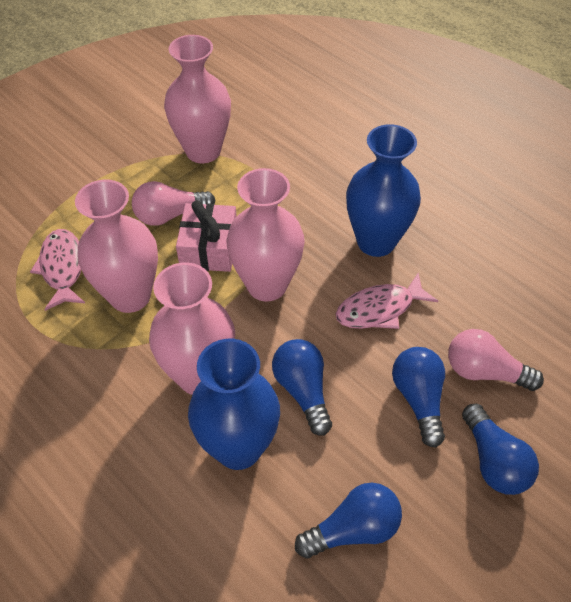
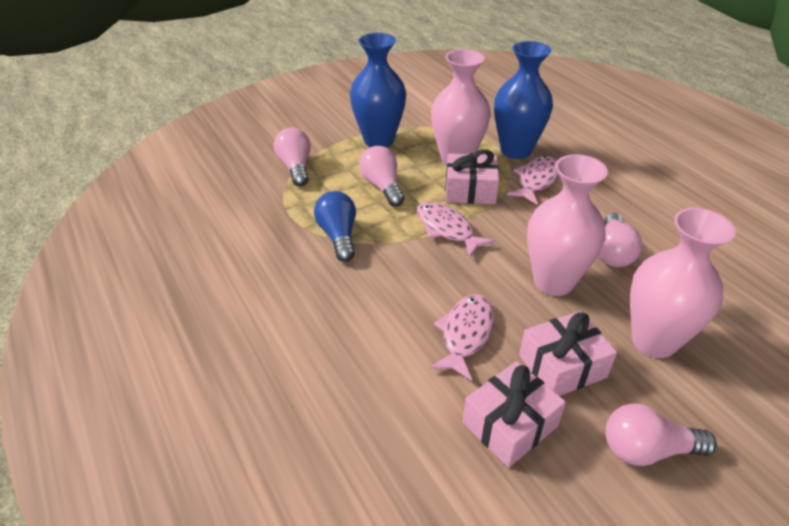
blue light bulb: 4 -> 1
pink fish: 2 -> 3
pink gift: 1 -> 3
pink light bulb: 2 -> 4
pink vase: 4 -> 3

